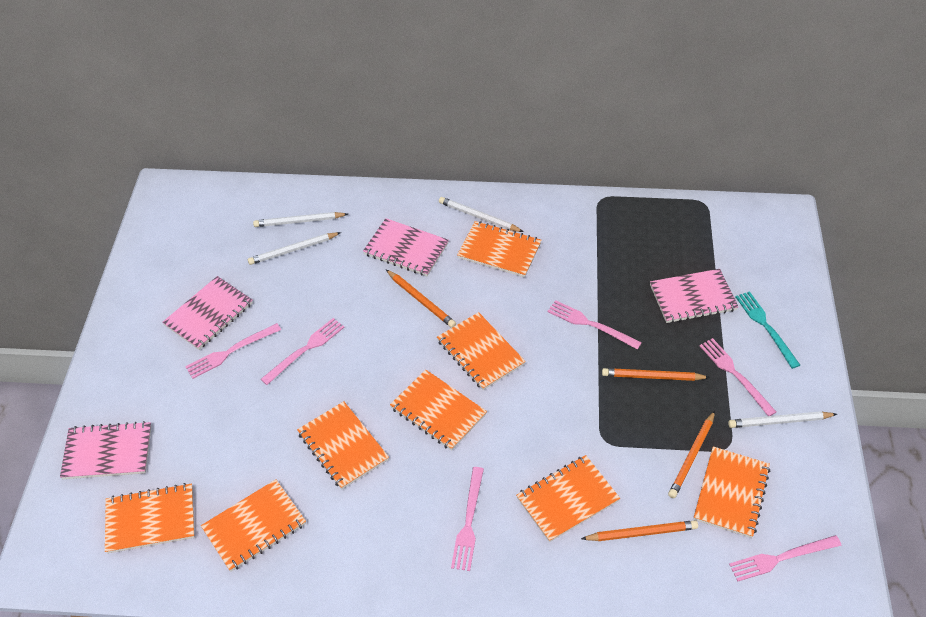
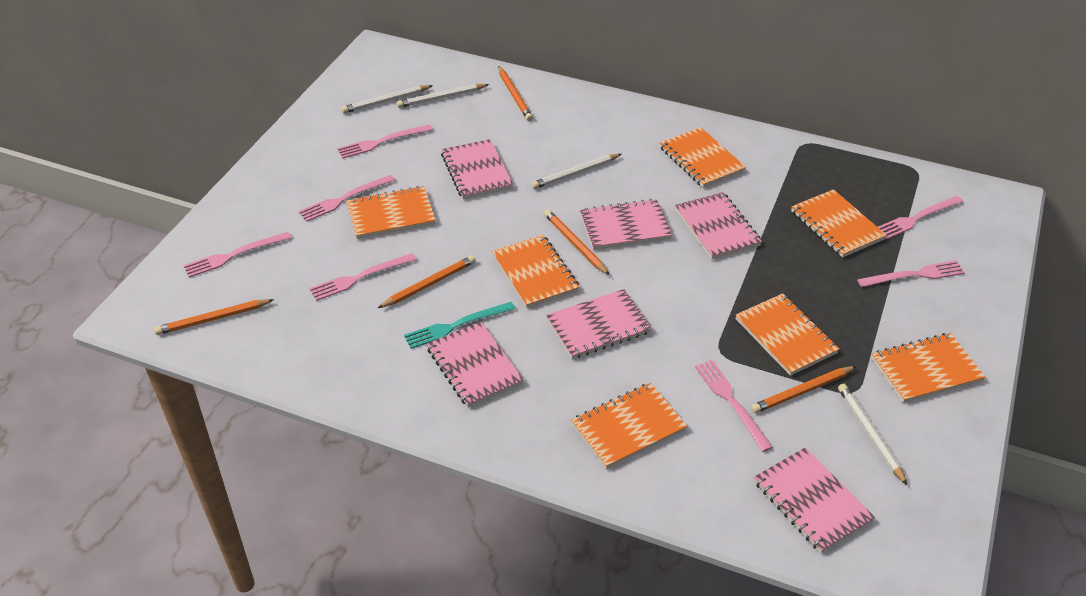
orange notebook: 8 -> 7
orange pencil: 4 -> 5
pink fork: 6 -> 7
pink notebook: 4 -> 6

